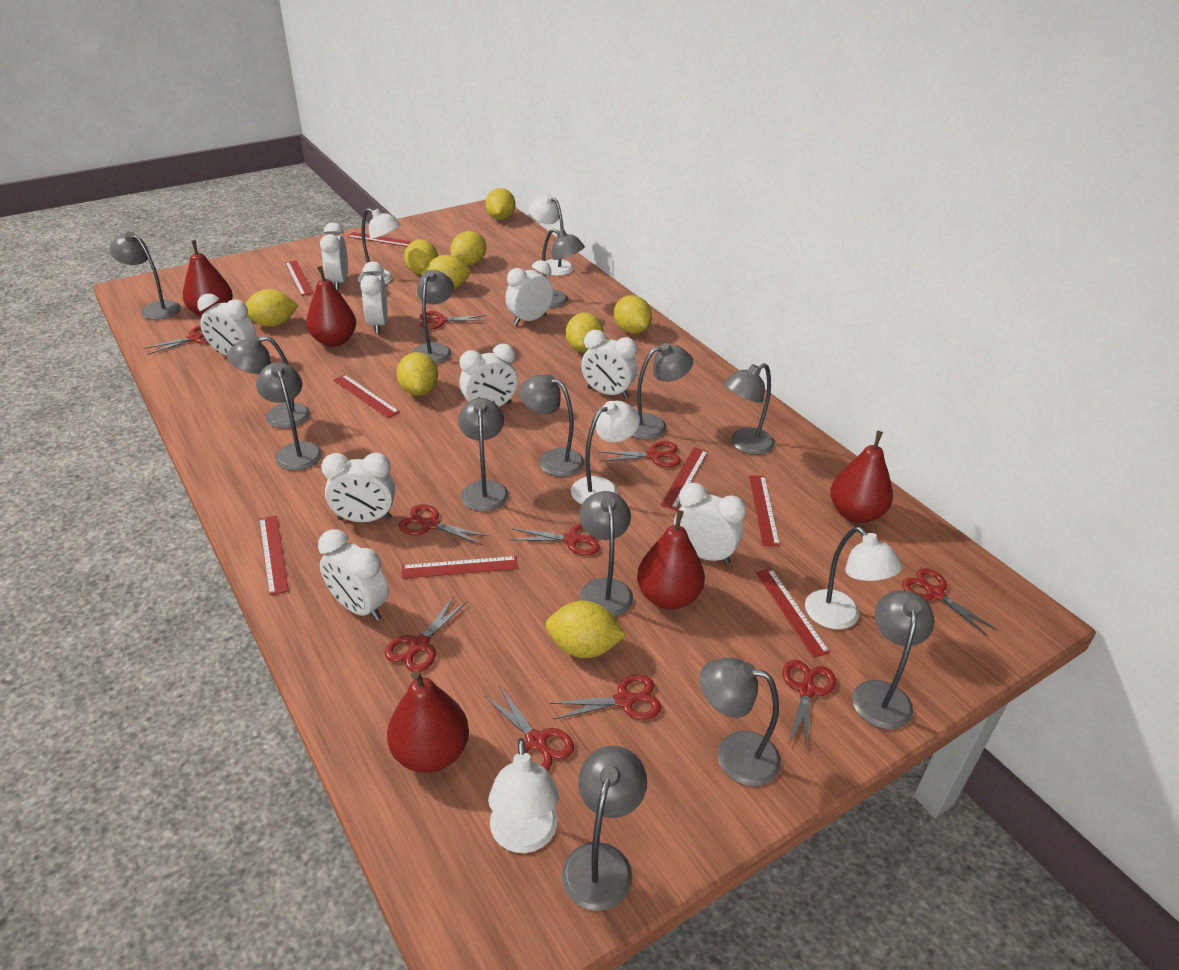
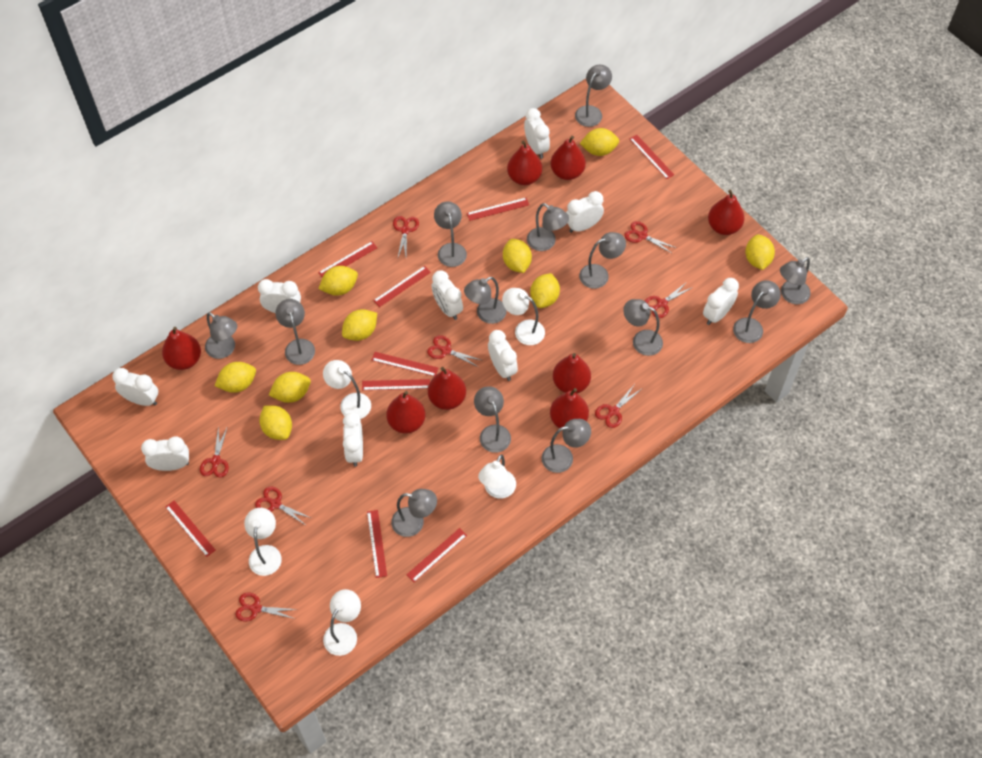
red pear: 5 -> 8
red ruler: 8 -> 9
red scissors: 10 -> 8

